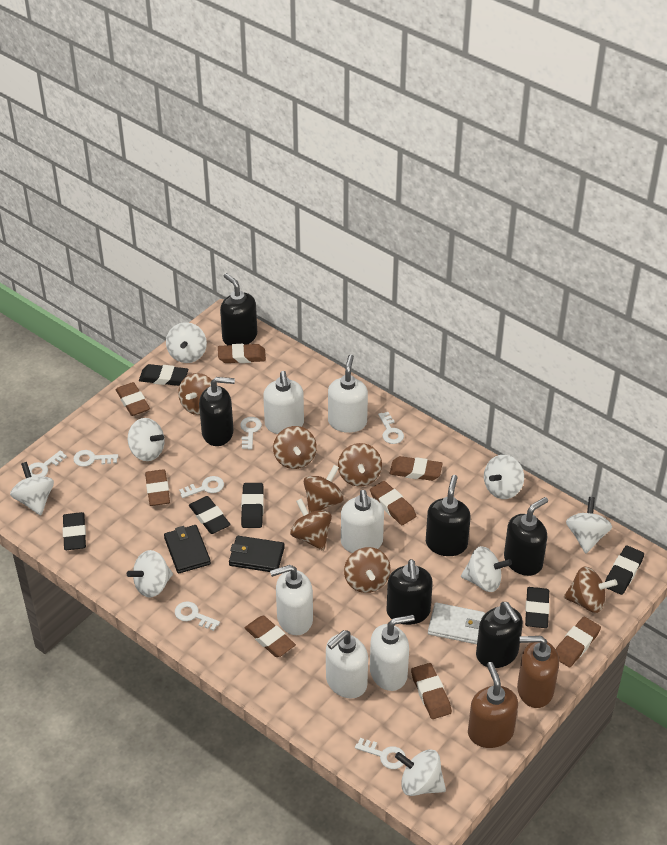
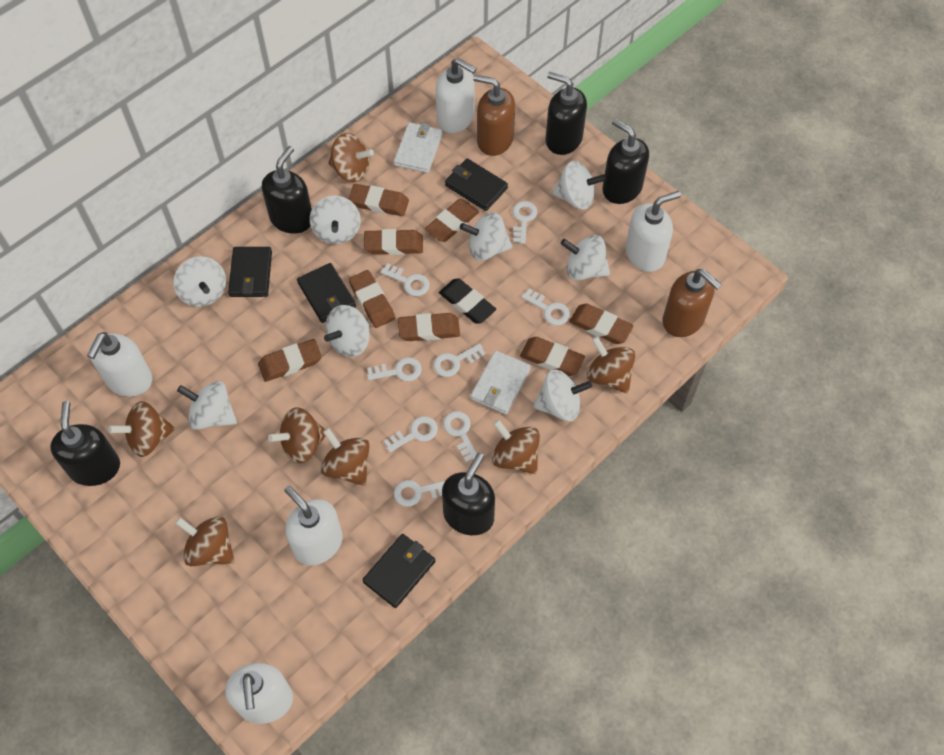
black eraser: 6 -> 1
black soap dispenser: 6 -> 5
black wallet: 2 -> 4
white key: 7 -> 8
white soap dispenser: 6 -> 5
white wallet: 1 -> 2

